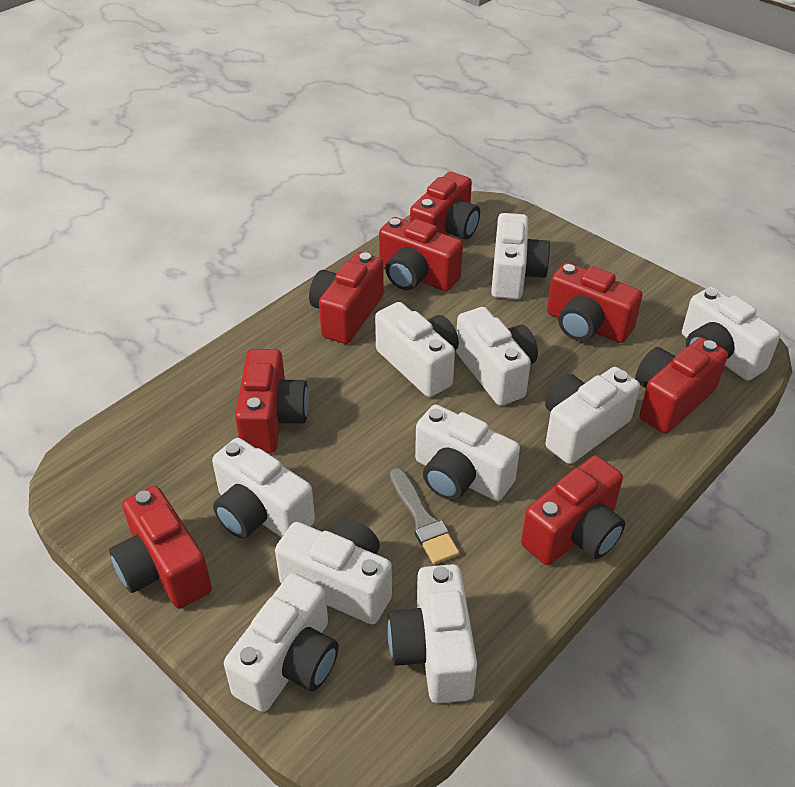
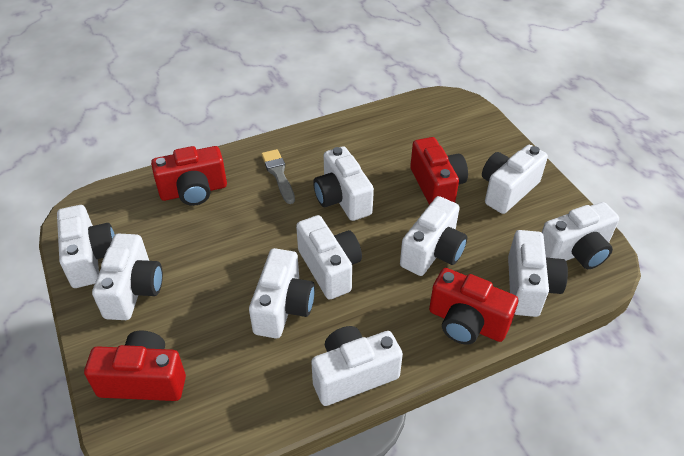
red camera: 8 -> 4

